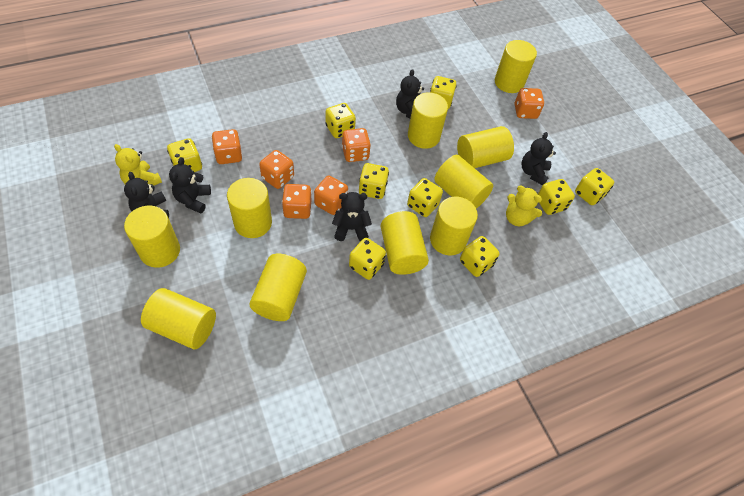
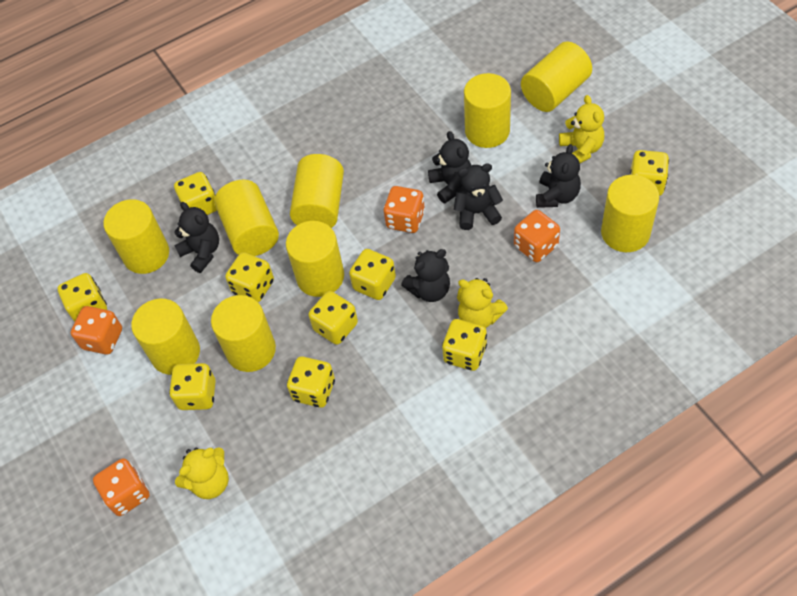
orange dice: 6 -> 4
yellow cylinder: 10 -> 9
yellow teddy bear: 2 -> 3

